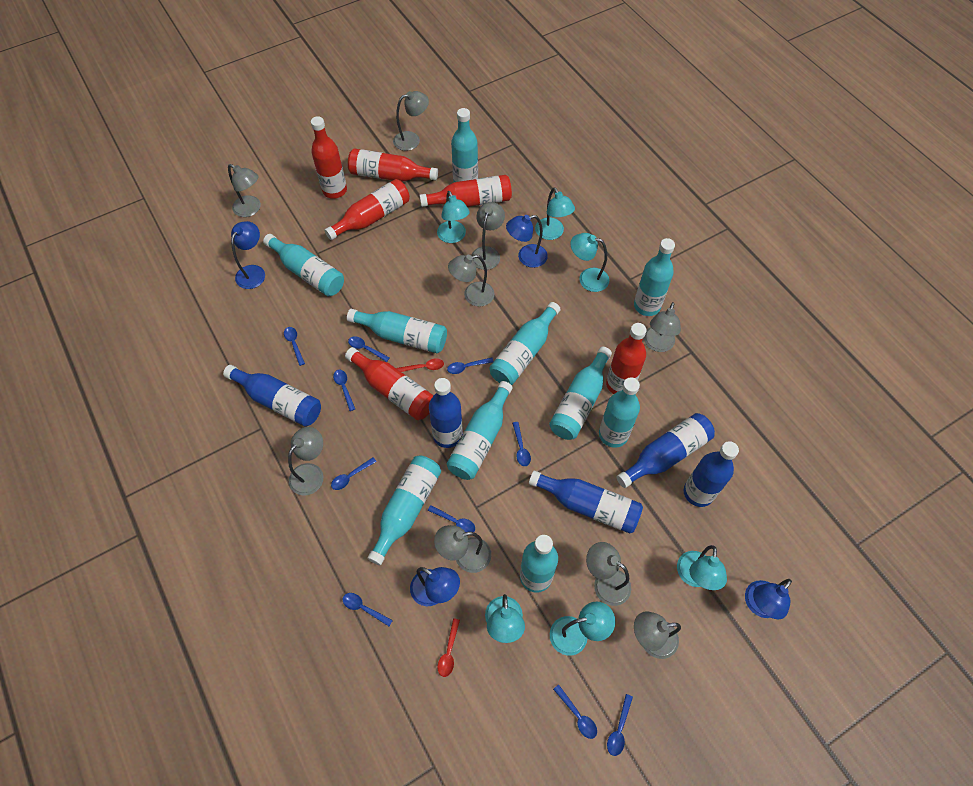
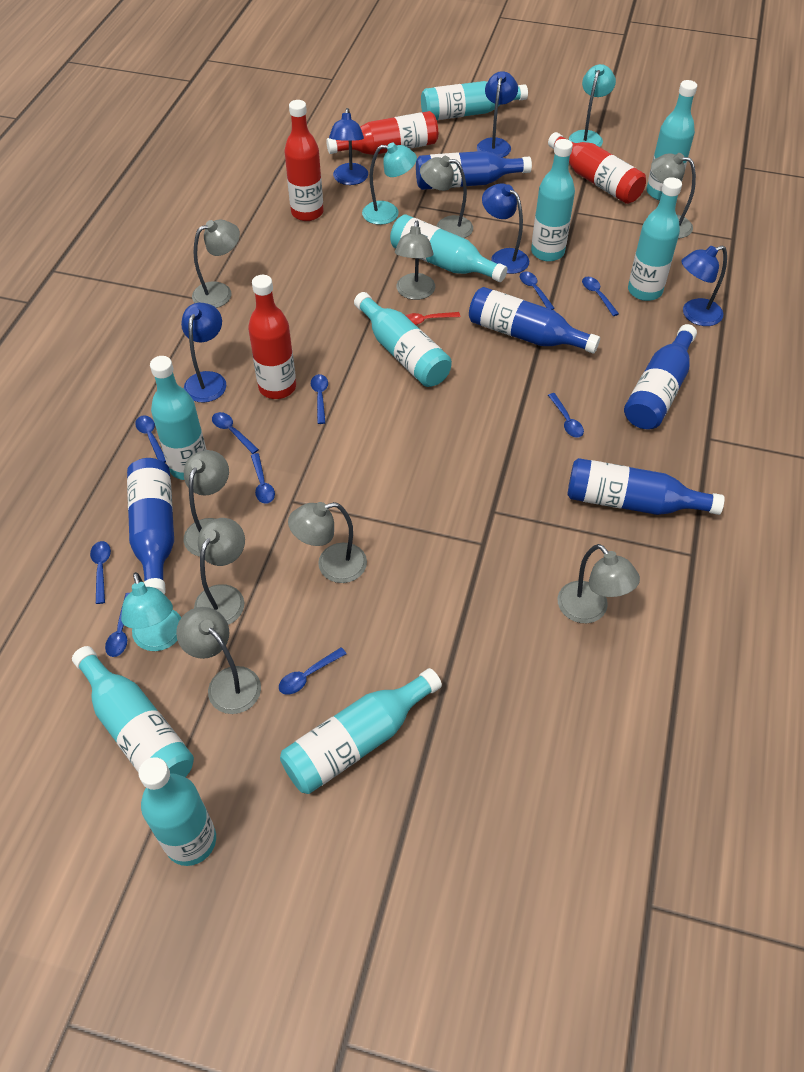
blue lamp: 4 -> 5
red bottle: 6 -> 4
red spoon: 2 -> 1
turquoise lamp: 6 -> 3

